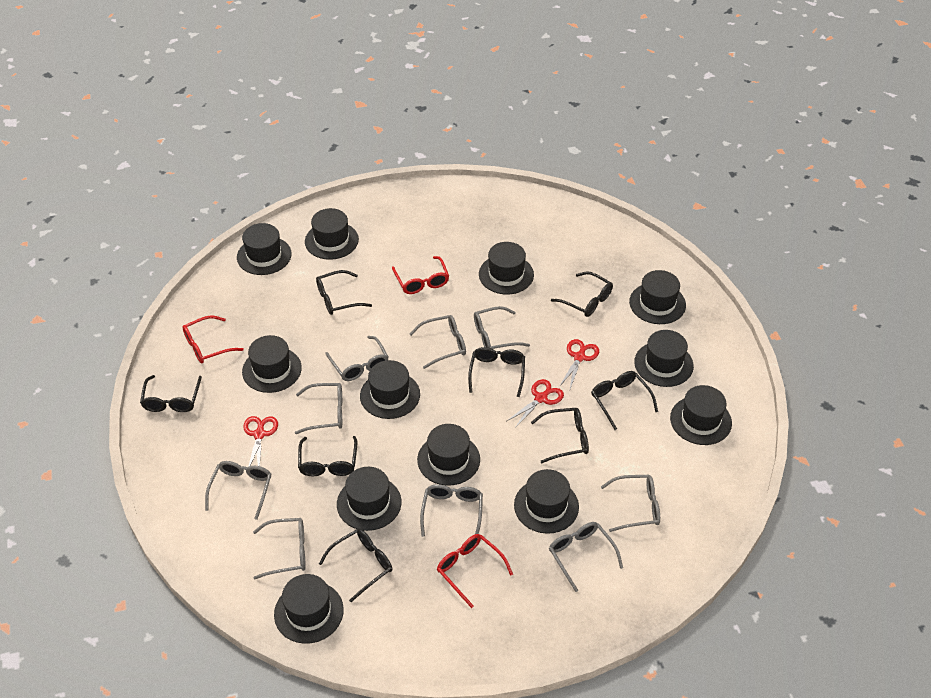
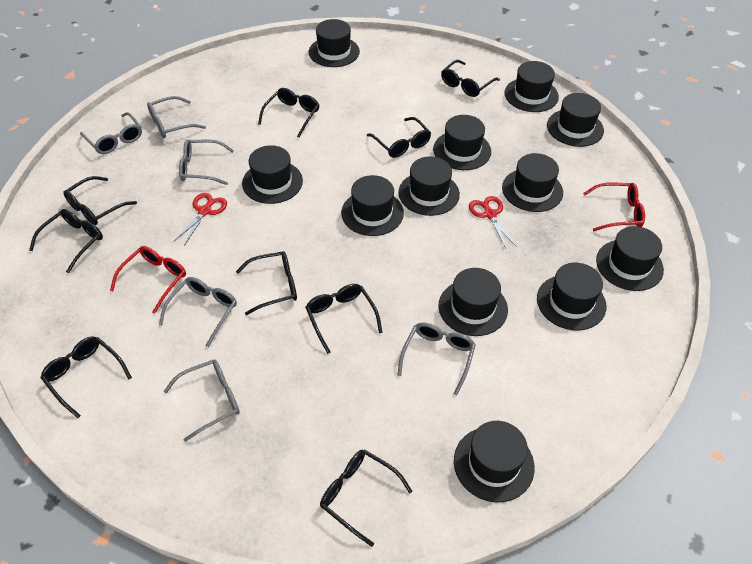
black glasses: 8 -> 9
grey glasses: 9 -> 6
red glasses: 3 -> 2
red scissors: 3 -> 2

